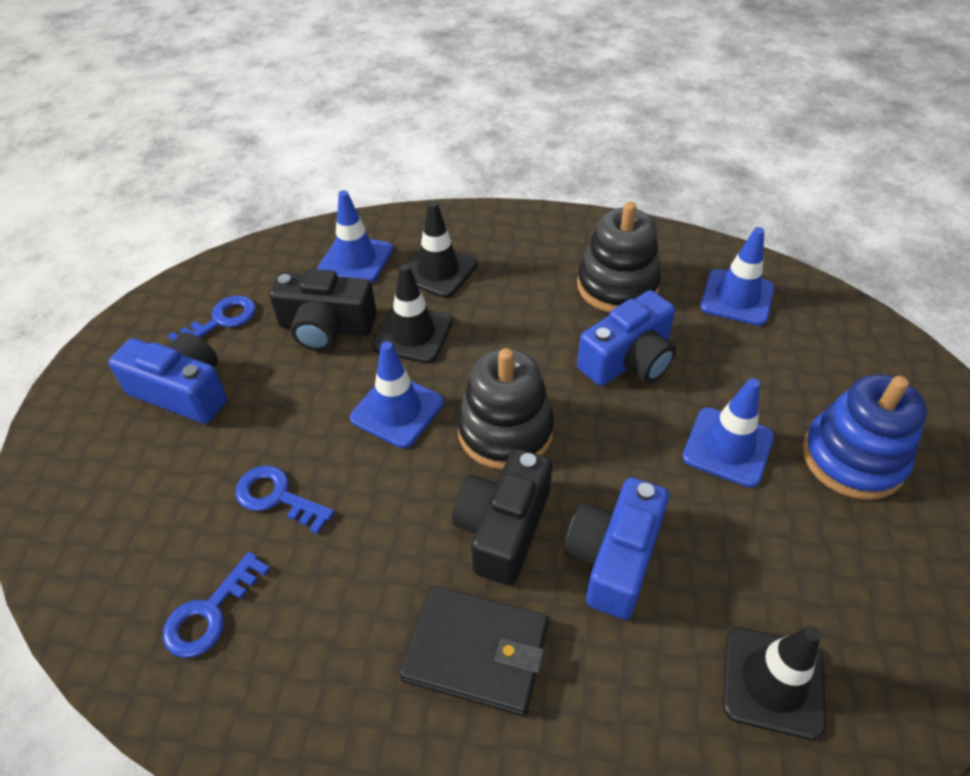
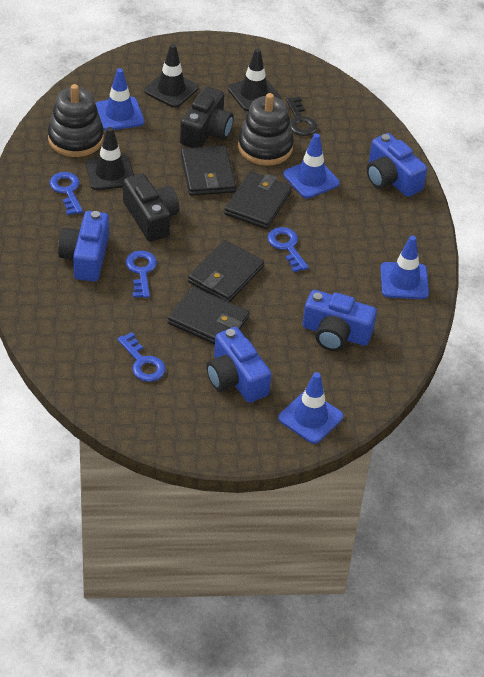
black key: 0 -> 1
black wallet: 1 -> 4
blue camera: 3 -> 4
blue key: 3 -> 4
blue stacking toy: 1 -> 0

